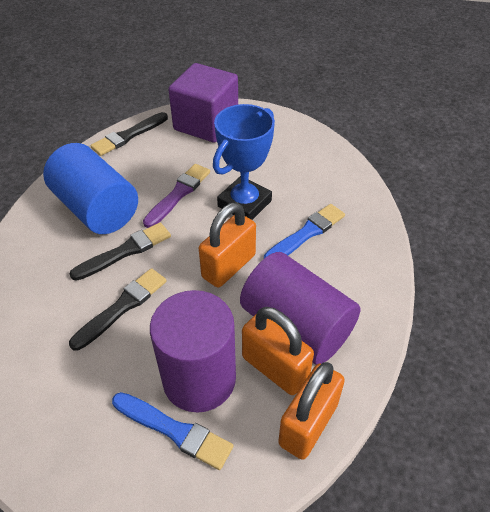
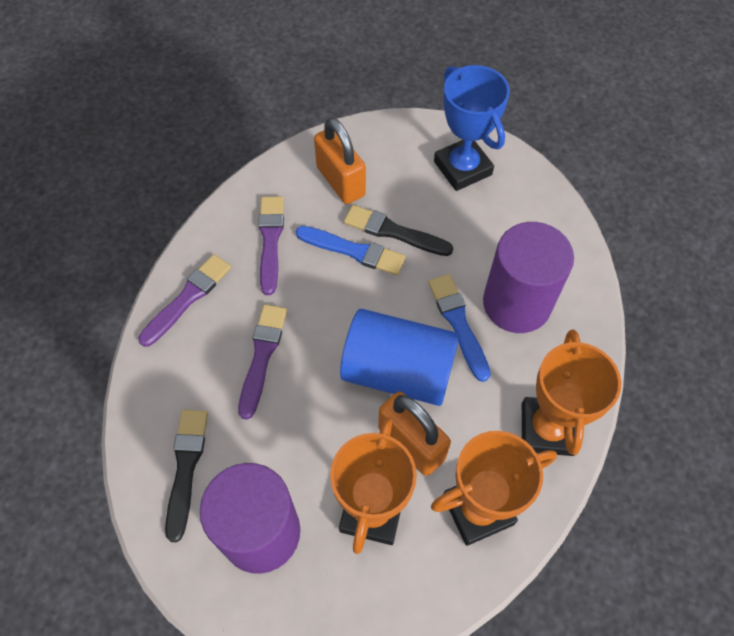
black brush: 3 -> 2
orange padlock: 3 -> 2
orange trophy: 0 -> 3
purple brush: 1 -> 3
purple cube: 1 -> 0

